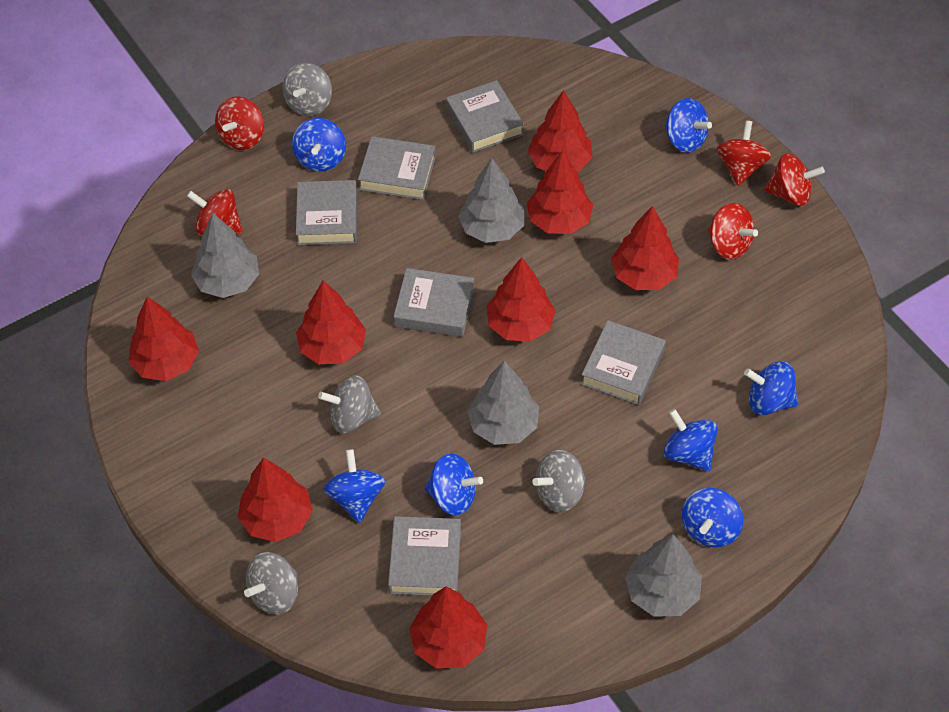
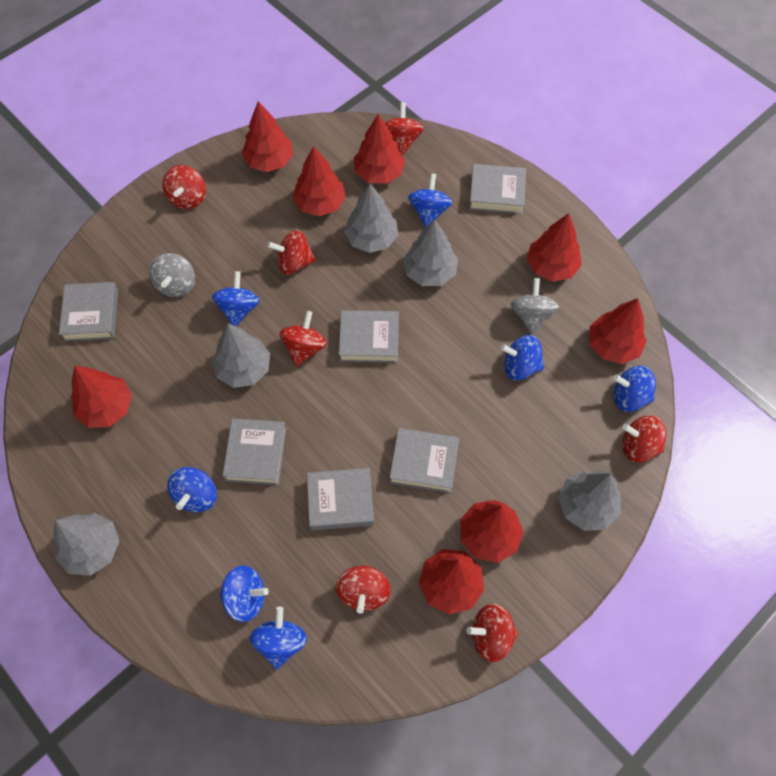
grey spinning top: 4 -> 2
grey tree: 4 -> 5
red spinning top: 5 -> 7

